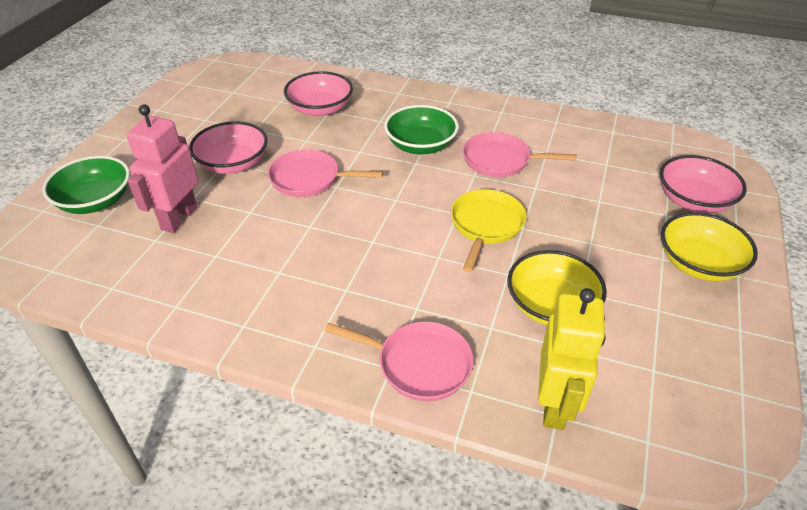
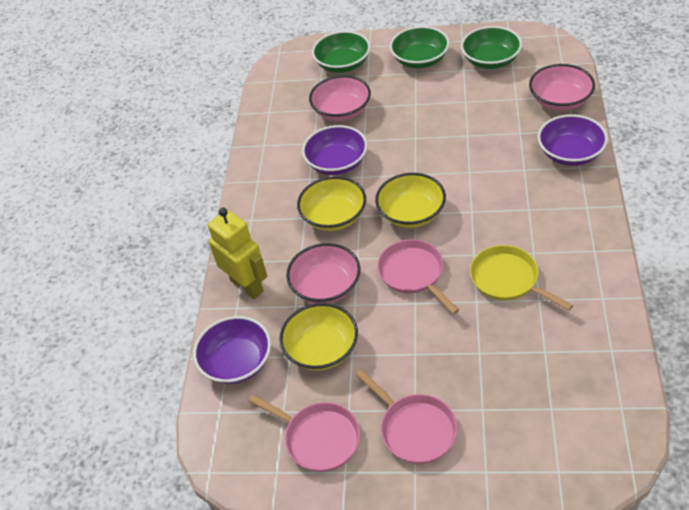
green bowl: 2 -> 3
pink robot: 1 -> 0
purple bowl: 0 -> 3
yellow bowl: 2 -> 3

